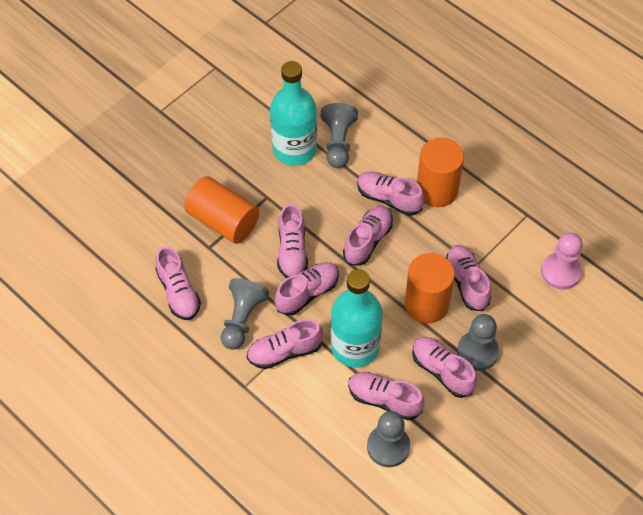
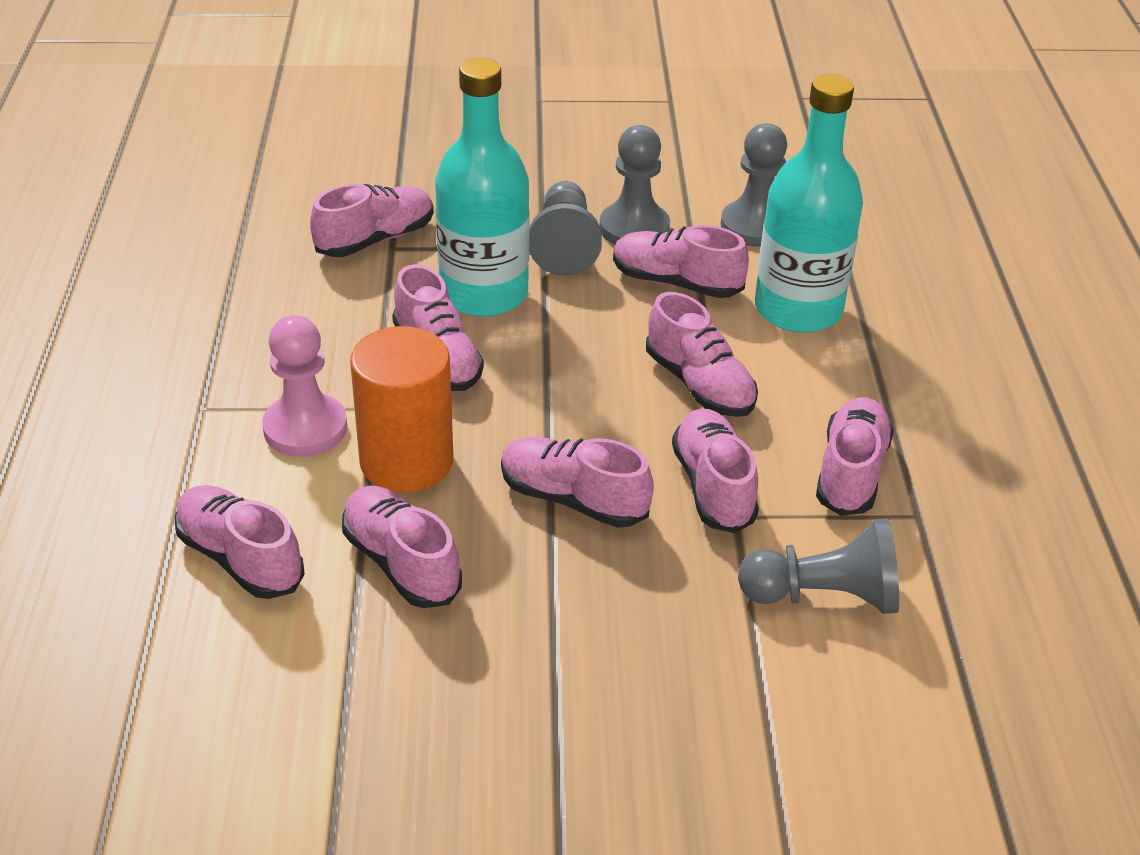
orange cylinder: 3 -> 1

